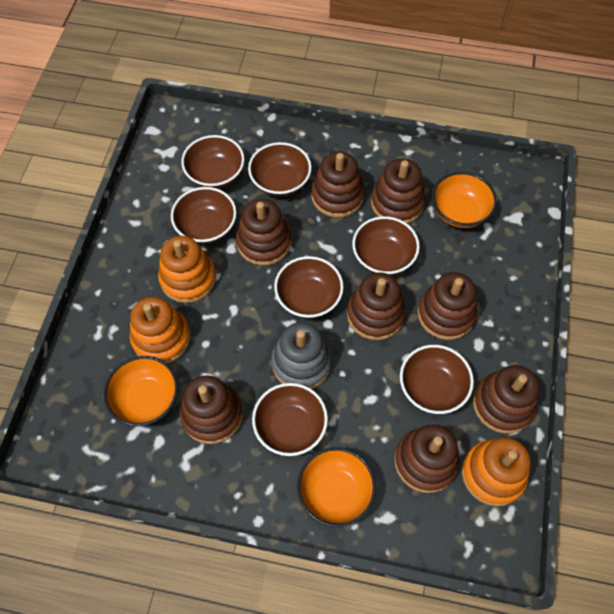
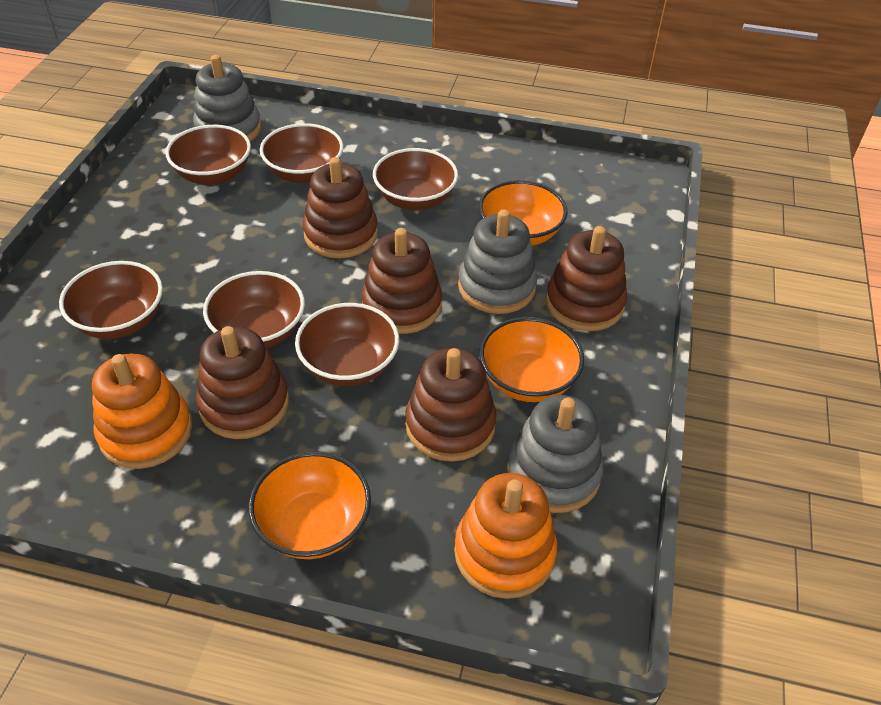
brown bowl: 7 -> 6
brown stacking toy: 8 -> 5
grey stacking toy: 1 -> 3
orange stacking toy: 3 -> 2

